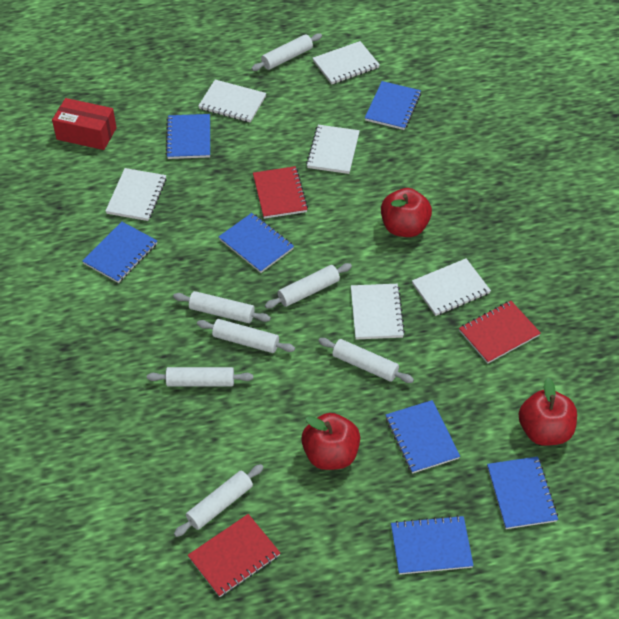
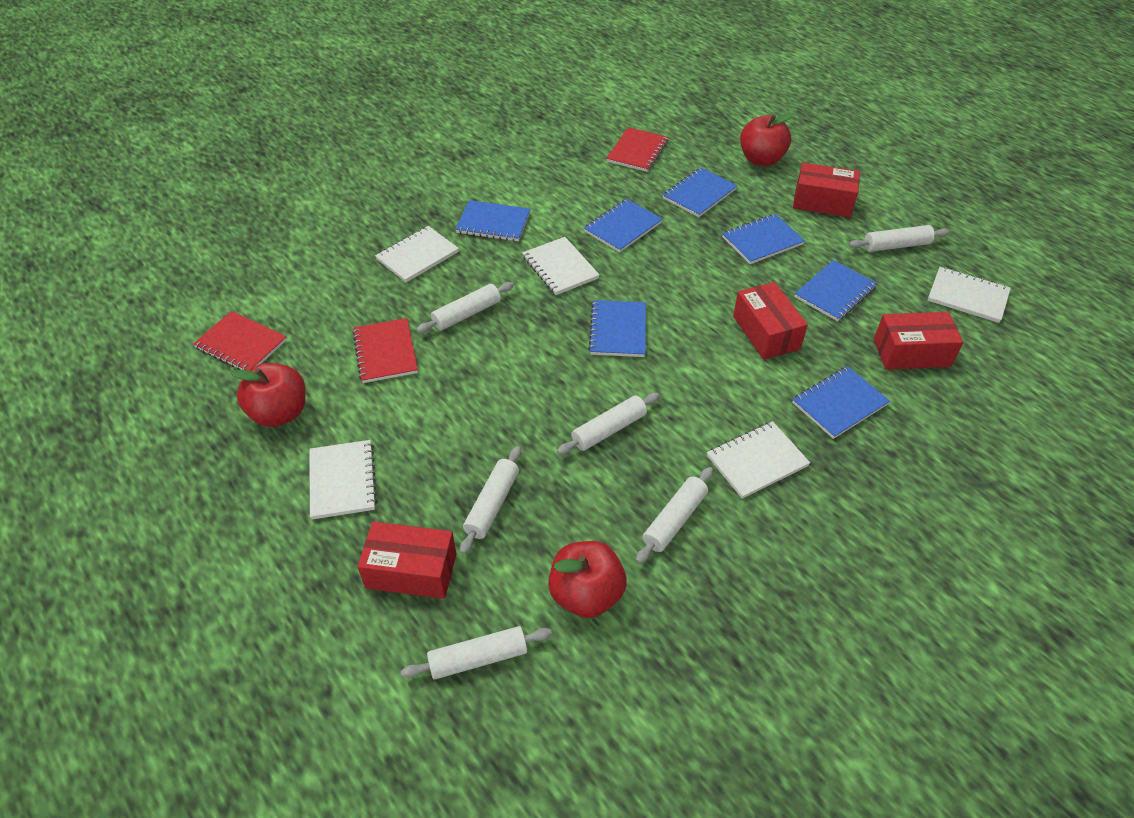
red box: 1 -> 4
white notebook: 6 -> 5
white rolling pin: 7 -> 6

